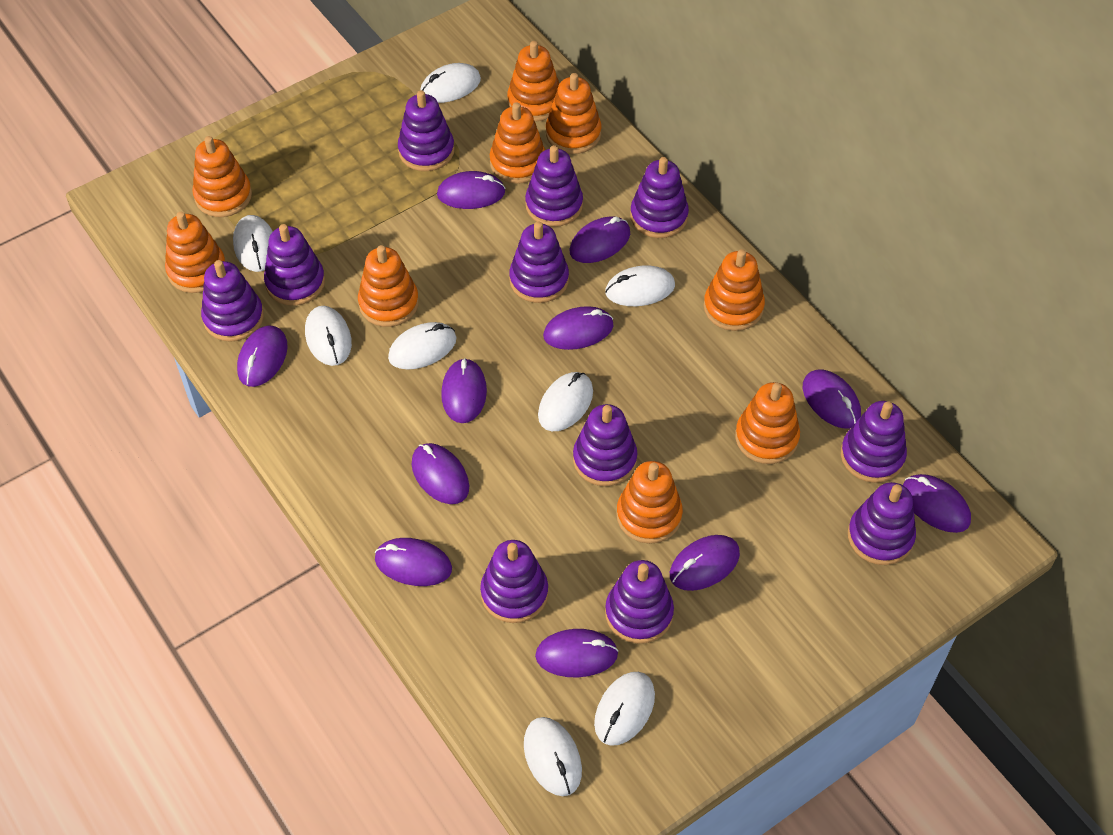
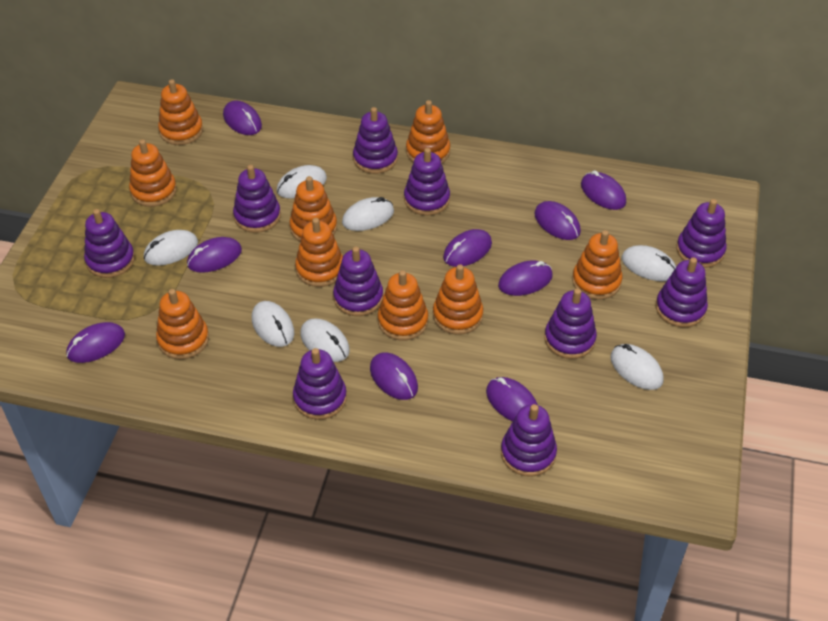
purple mouse: 11 -> 9
purple stacking toy: 11 -> 10
white mouse: 8 -> 7

